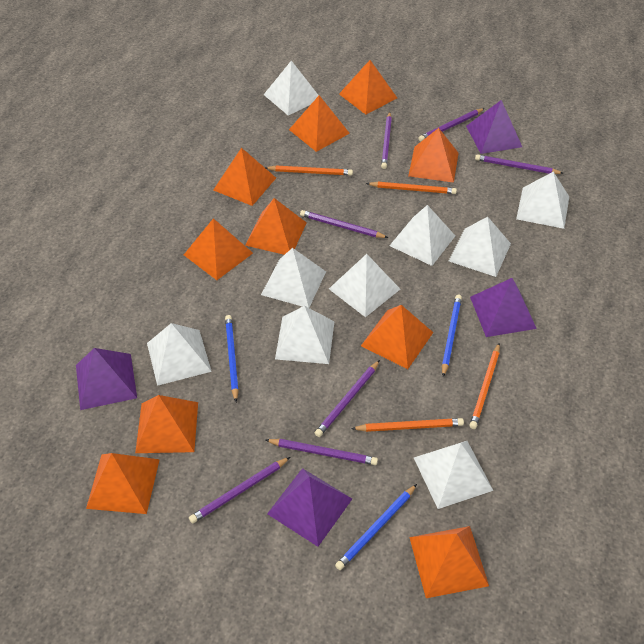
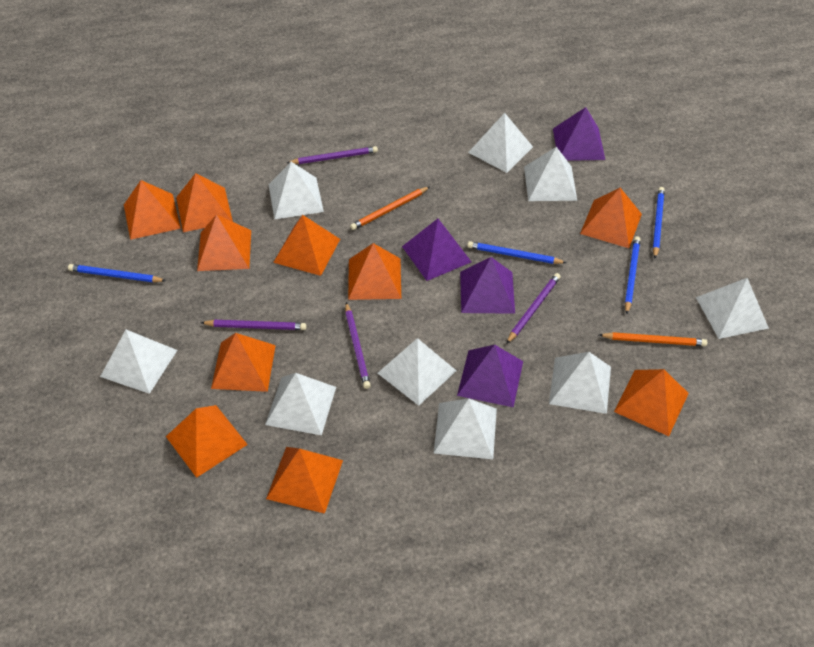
blue pencil: 3 -> 4
orange pencil: 4 -> 2
purple pencil: 7 -> 4

